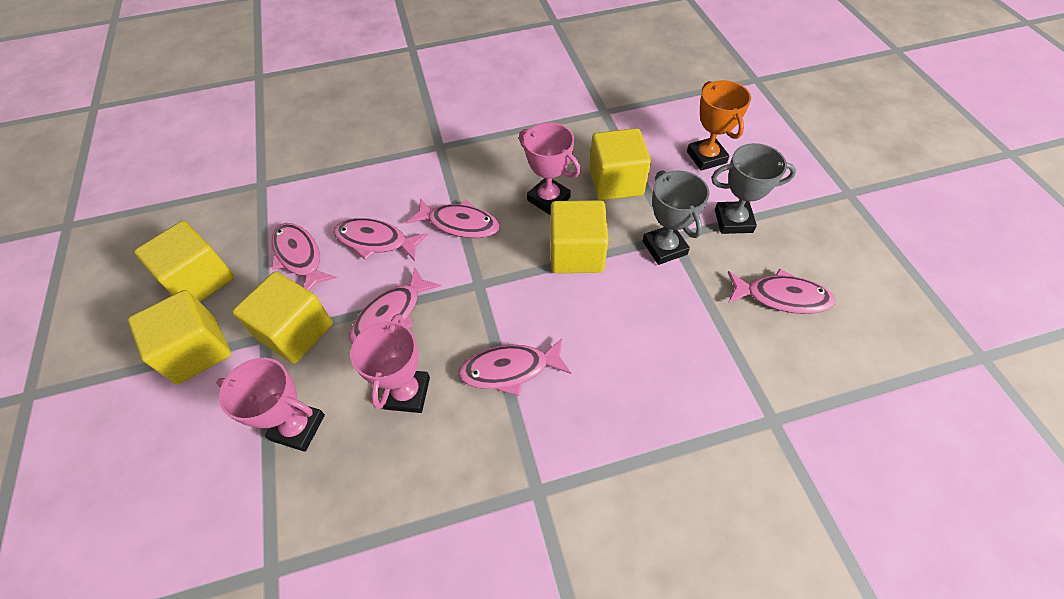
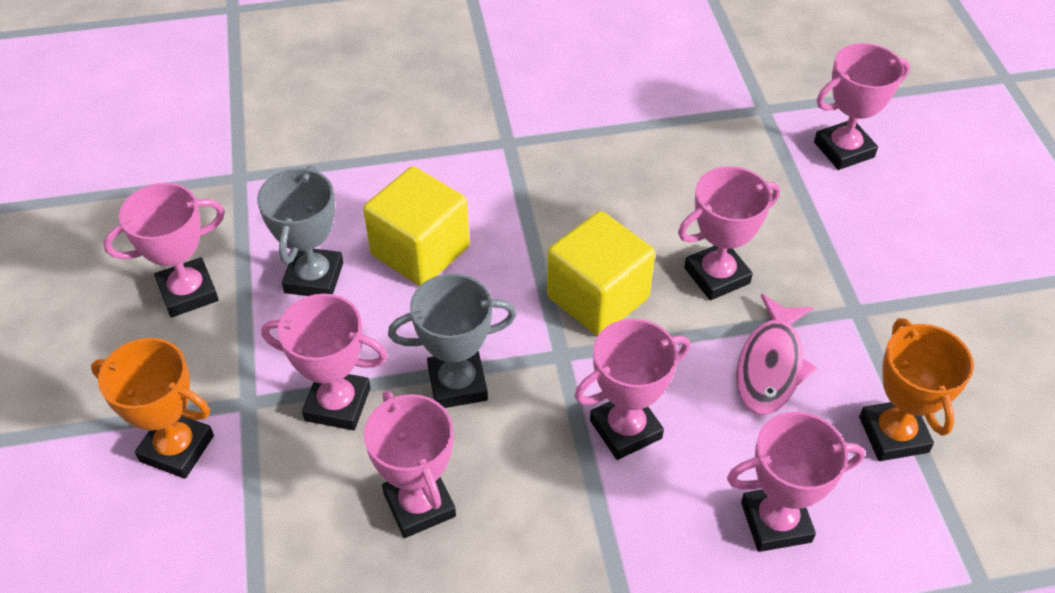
orange trophy: 1 -> 2
pink fish: 6 -> 1
pink trophy: 3 -> 7
yellow cube: 5 -> 2

